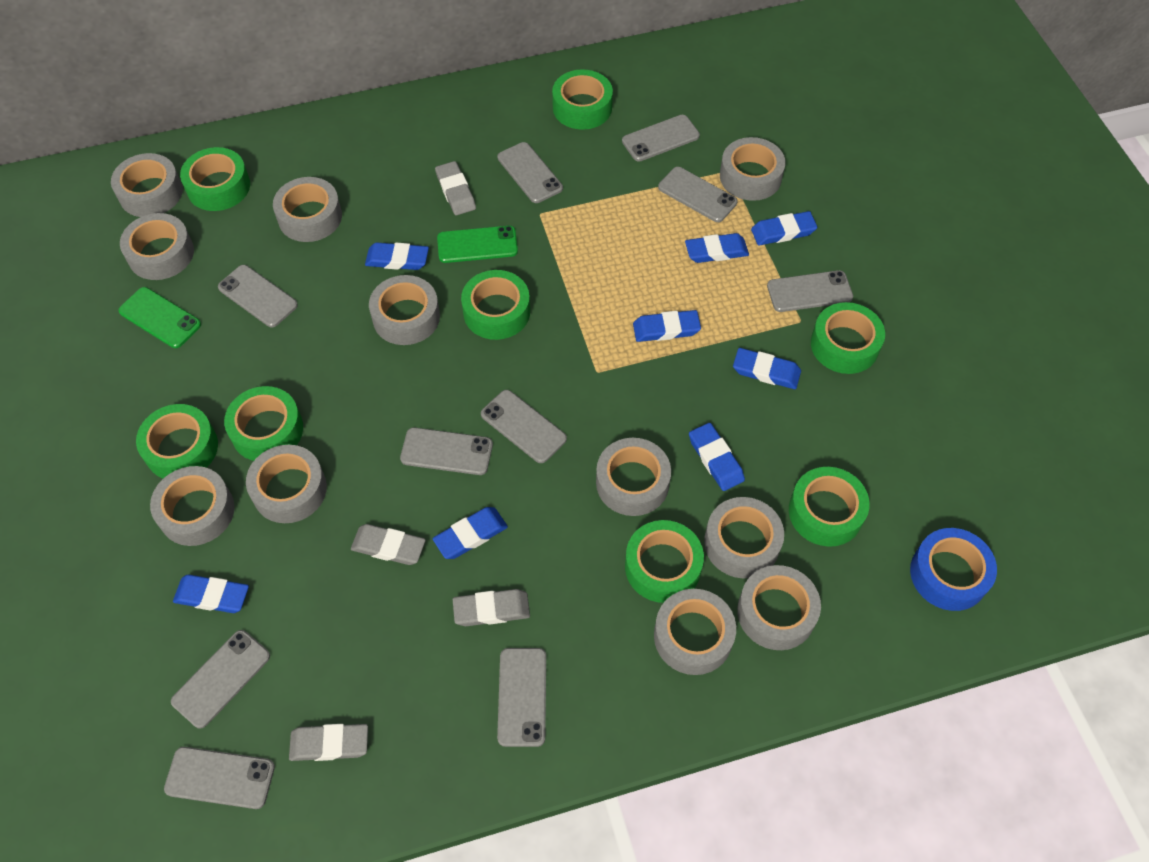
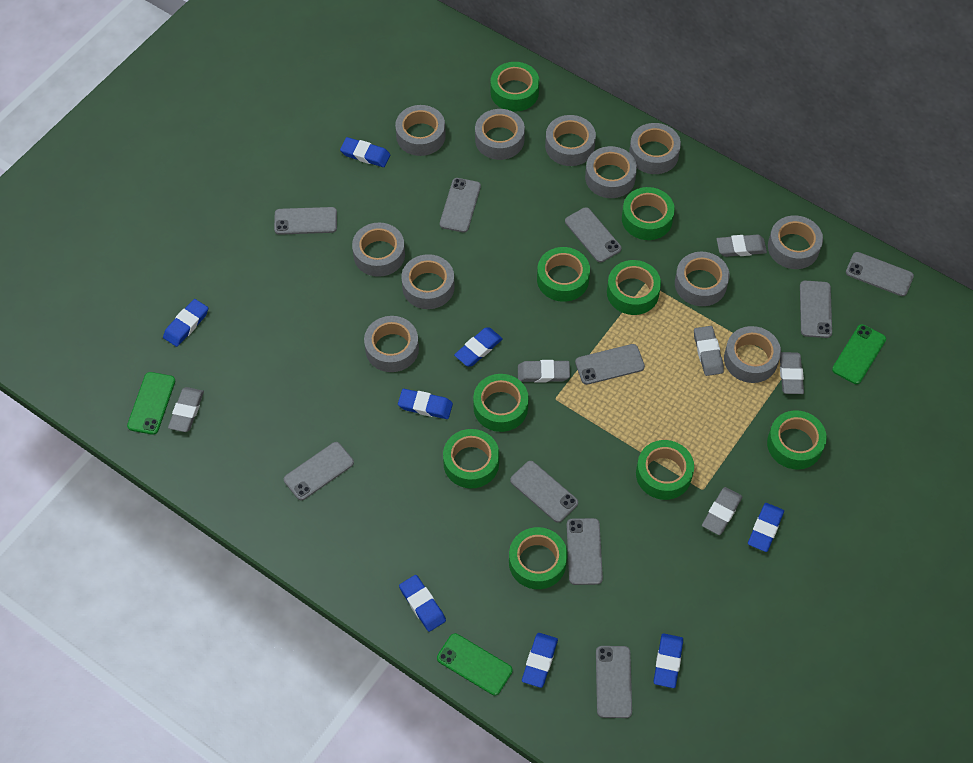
blue tape: 1 -> 0
green phone: 2 -> 3
green tape: 8 -> 9
grey eraser: 4 -> 6

